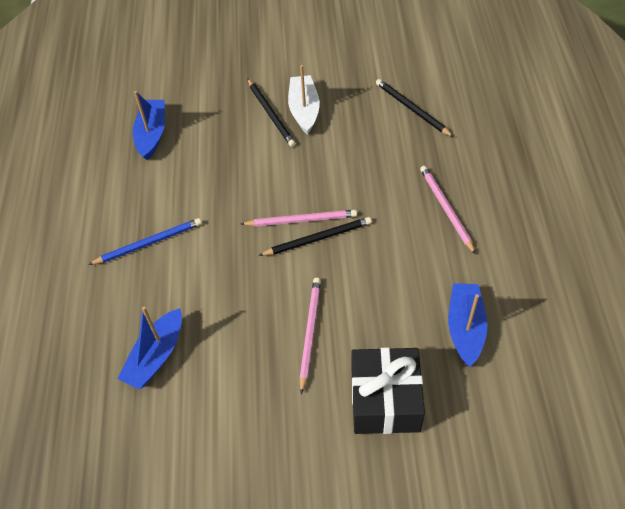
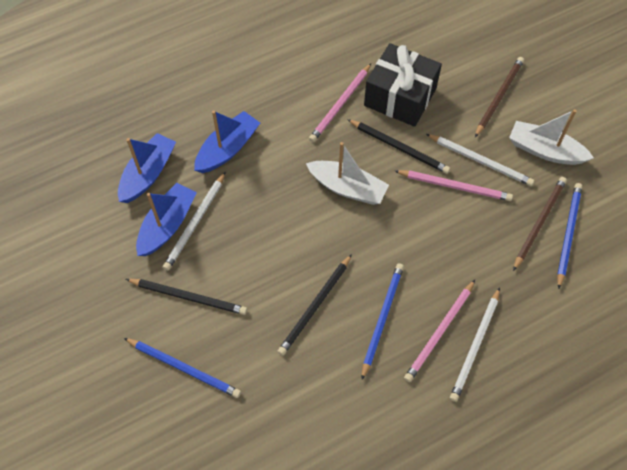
blue pencil: 1 -> 3
brown pencil: 0 -> 2
white boat: 1 -> 2
white pencil: 0 -> 3

